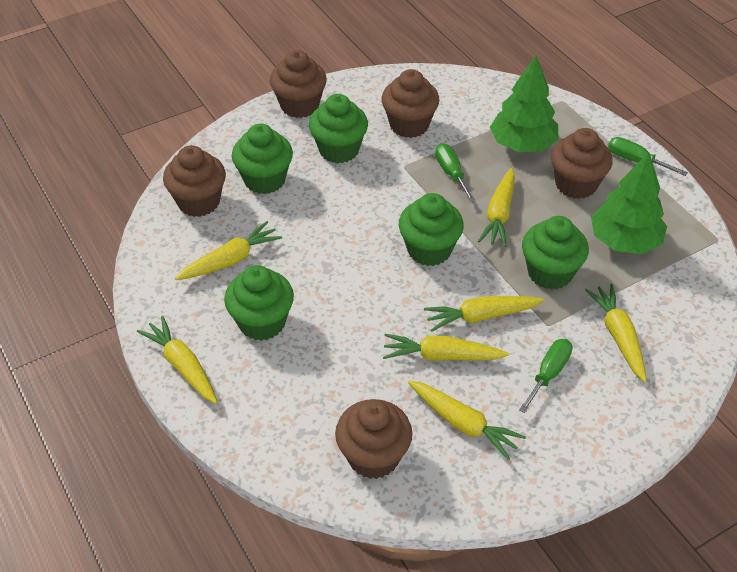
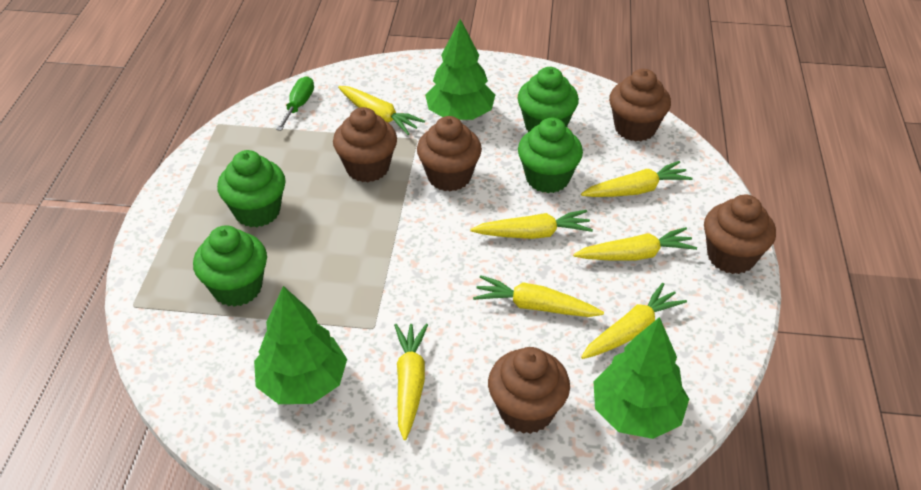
green cupcake: 5 -> 4
green screwdriver: 3 -> 1
green tree: 2 -> 3

